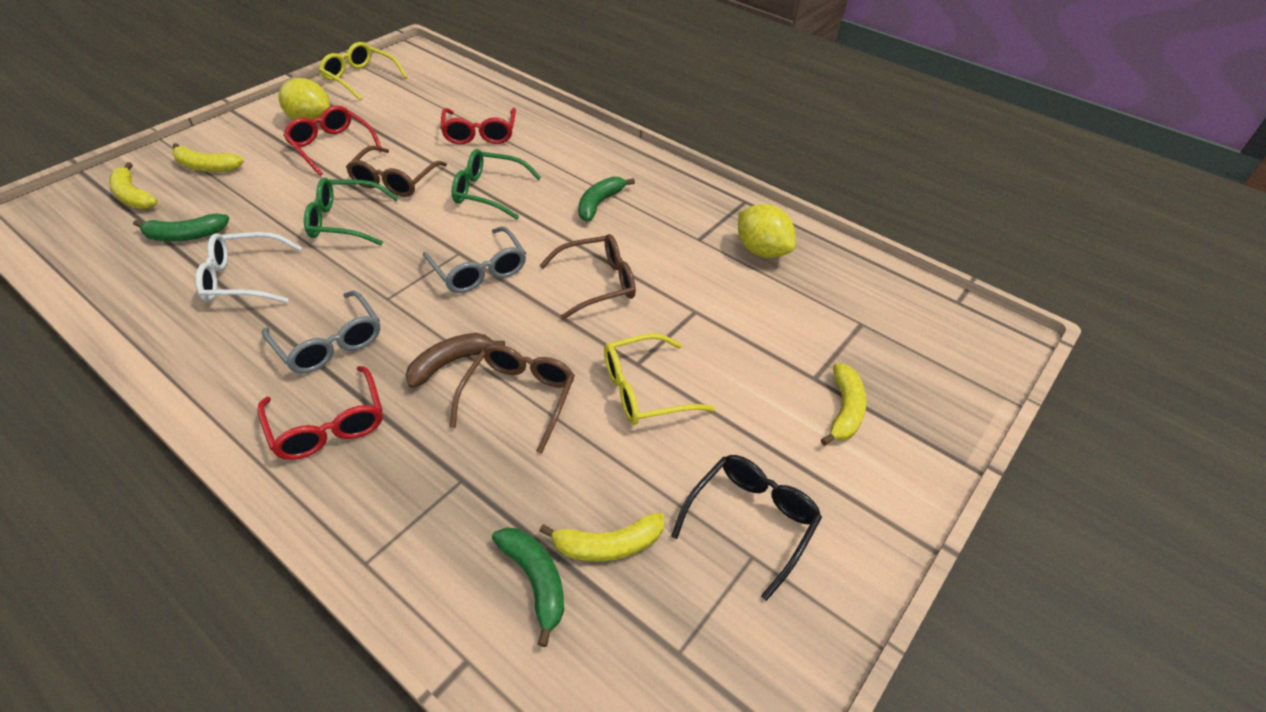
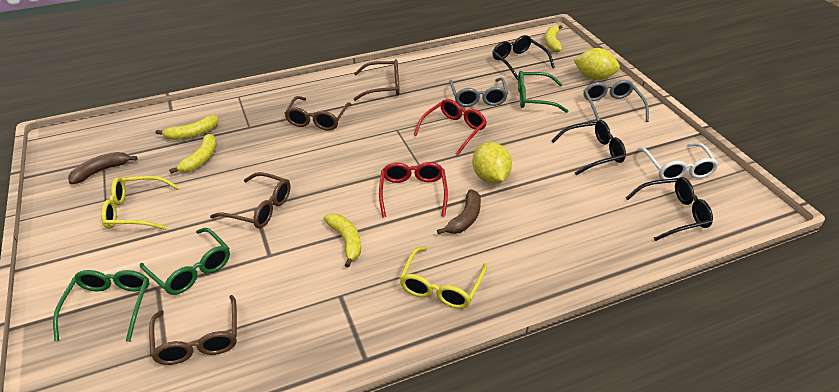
black glasses: 1 -> 3
brown banana: 1 -> 2
brown glasses: 3 -> 4
green banana: 3 -> 0
green glasses: 2 -> 3
red glasses: 3 -> 2

